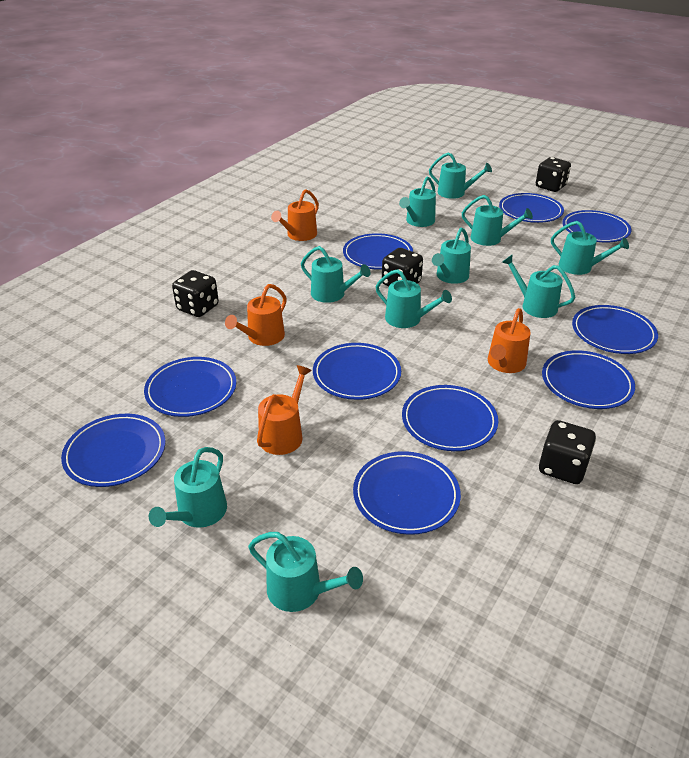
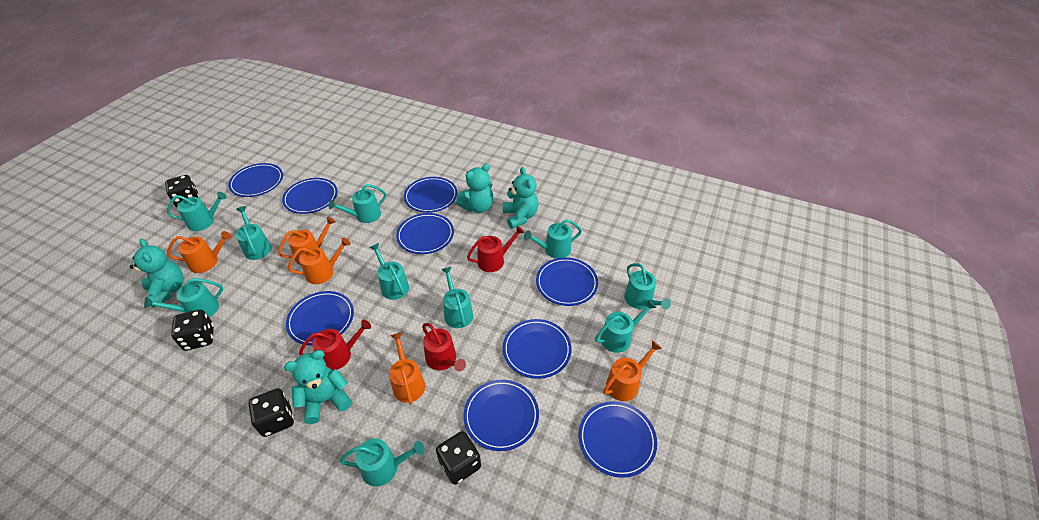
blue plate: 10 -> 9
orange watering can: 4 -> 5
red watering can: 0 -> 3
turquoise teddy bear: 0 -> 4

